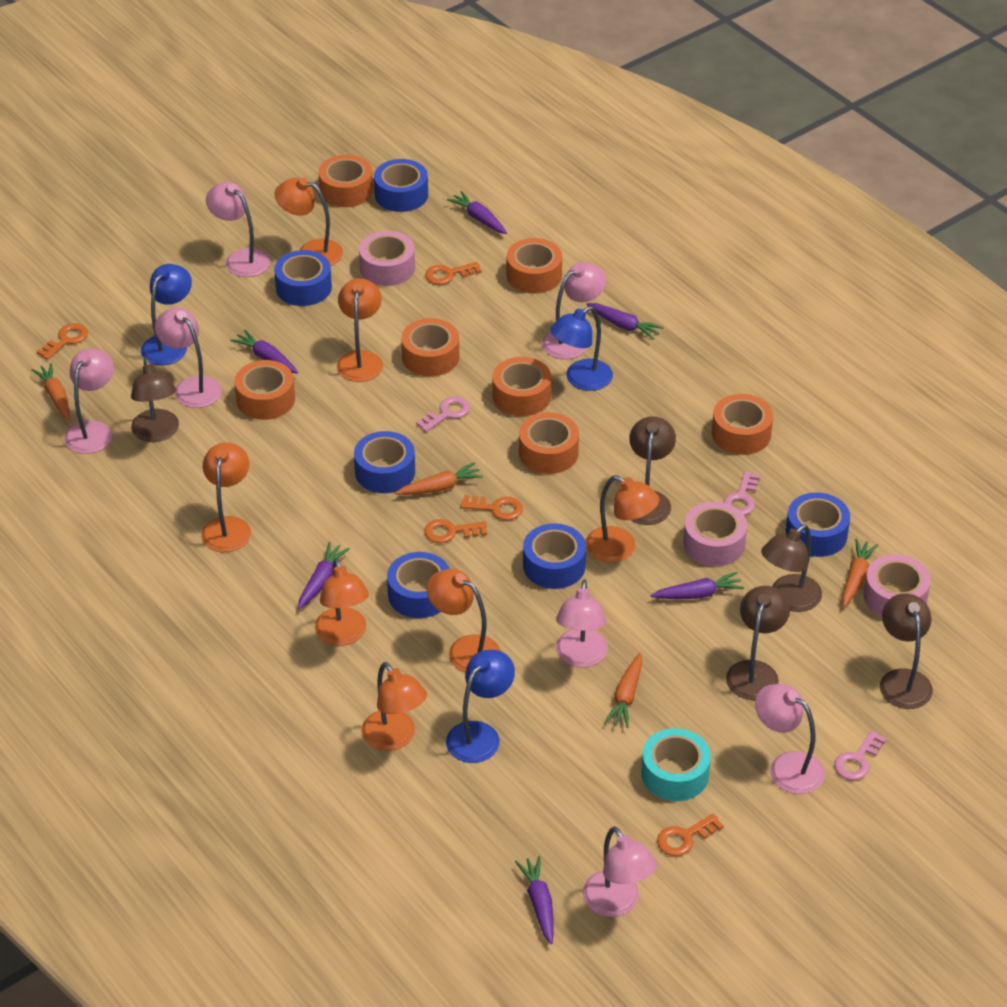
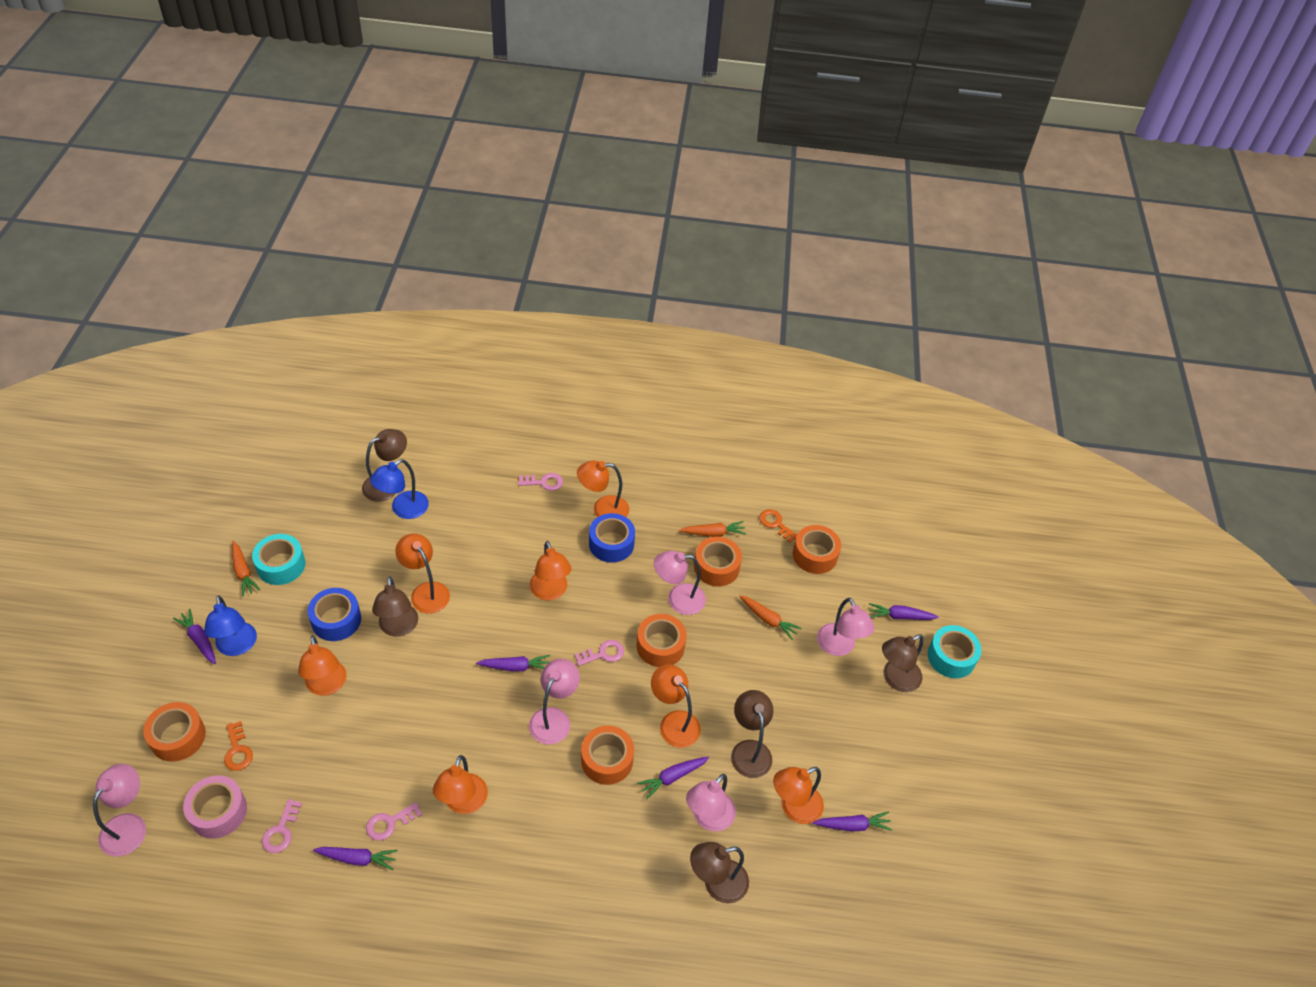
blue lamp: 3 -> 2
blue tape: 6 -> 2
orange carrot: 4 -> 3
orange key: 5 -> 2
orange tape: 7 -> 5
pink key: 3 -> 4
pink lamp: 7 -> 5
pink tape: 3 -> 1
turquoise tape: 1 -> 2

